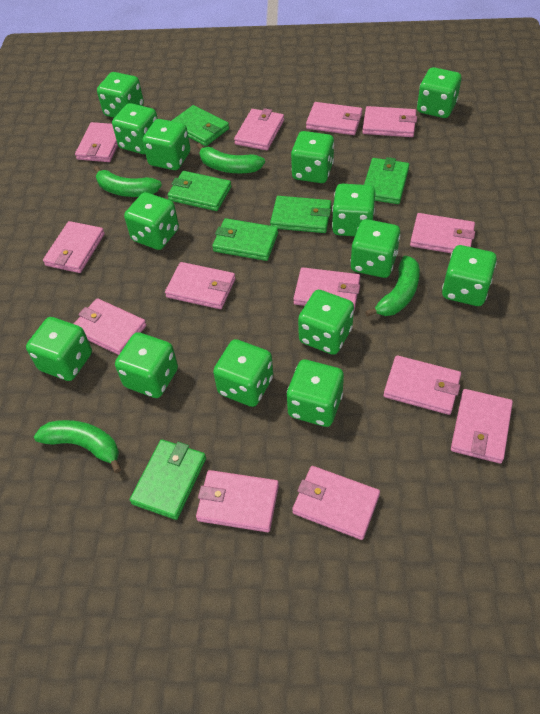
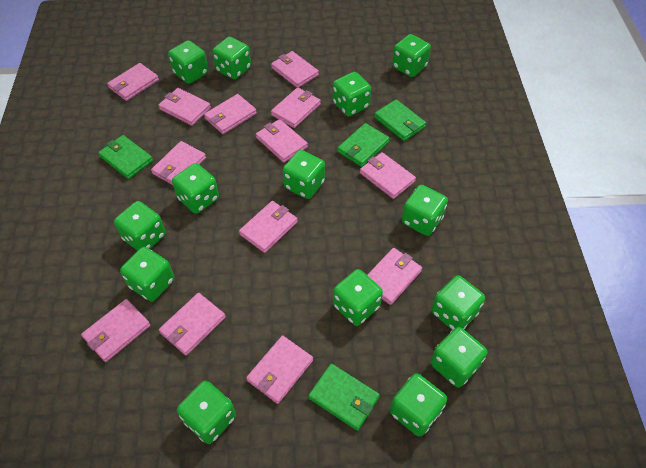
green banana: 4 -> 0
green wallet: 6 -> 4

